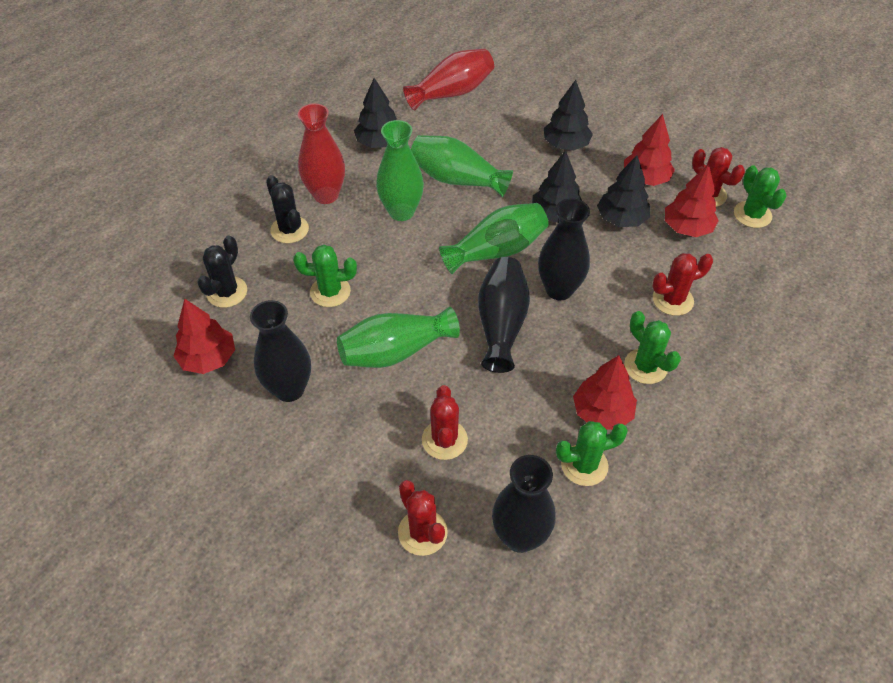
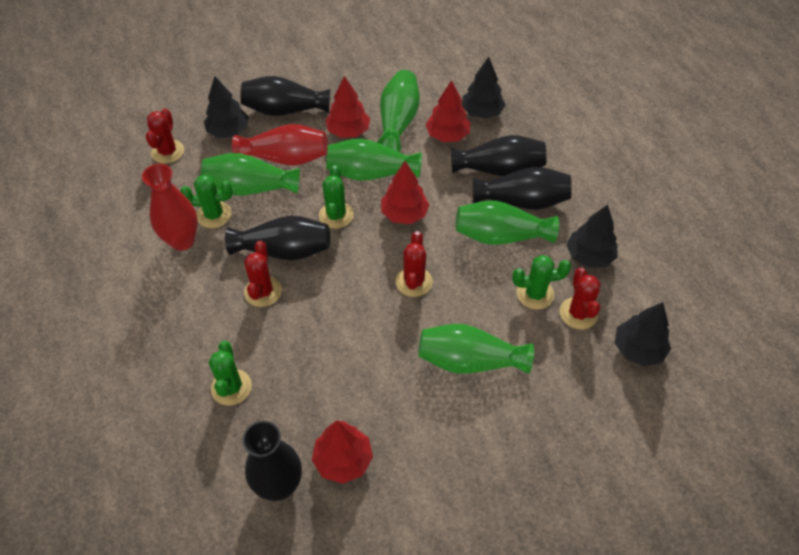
black cactus: 2 -> 0
black vase: 4 -> 5
green vase: 4 -> 5

